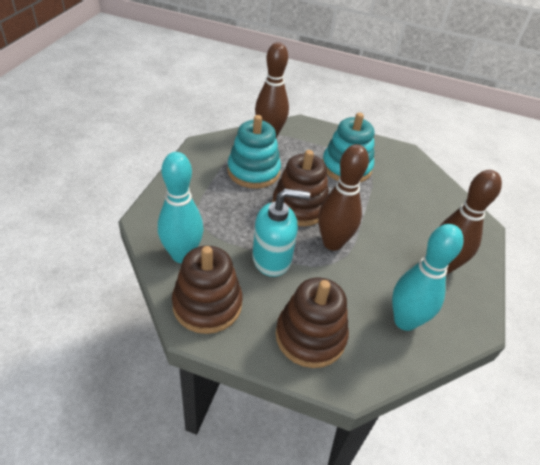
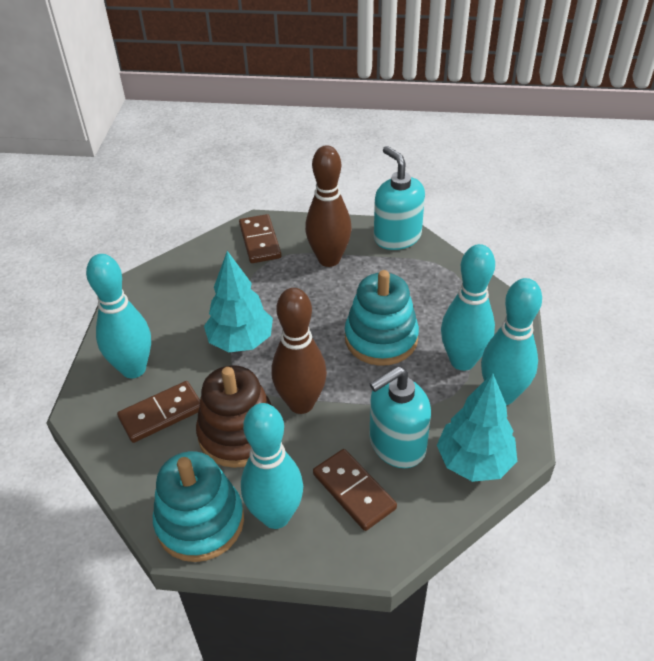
brown bowling pin: 3 -> 2
brown domino: 0 -> 3
brown stacking toy: 3 -> 1
turquoise bowling pin: 2 -> 4
turquoise soap dispenser: 1 -> 2
turquoise tree: 0 -> 2

